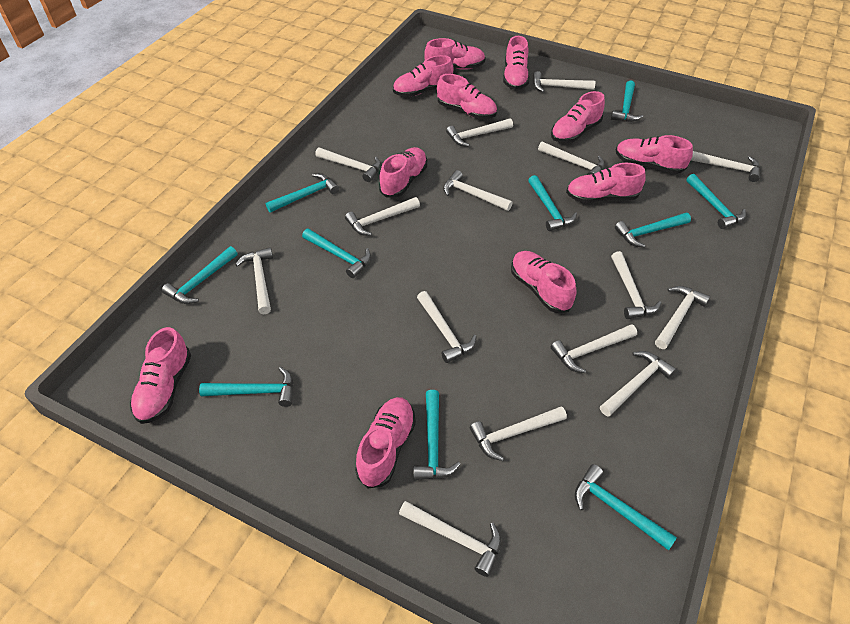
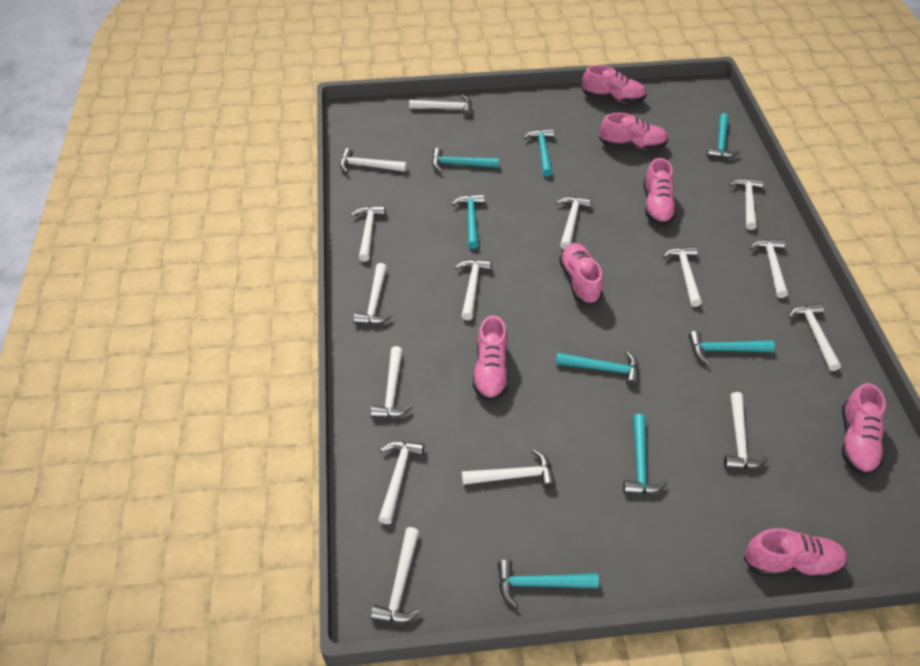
pink shoe: 11 -> 7
turquoise hammer: 10 -> 8

